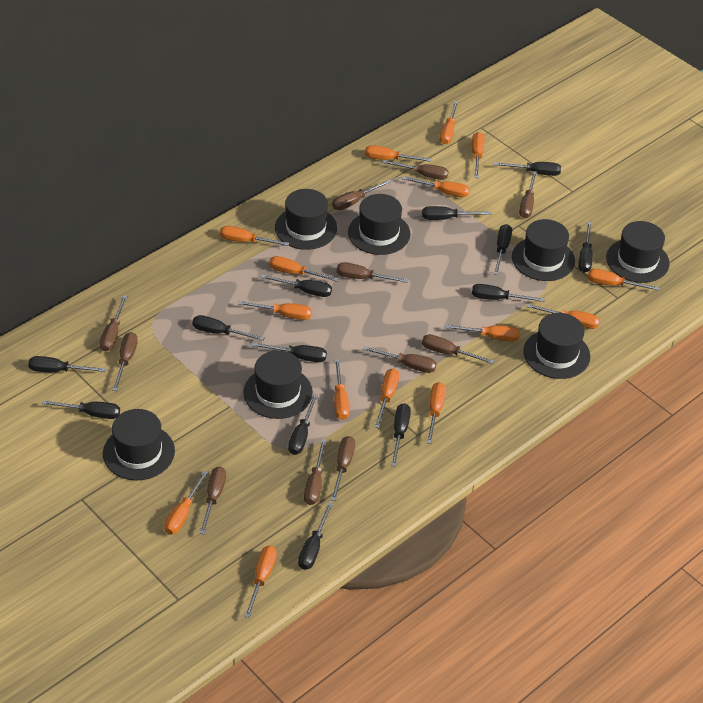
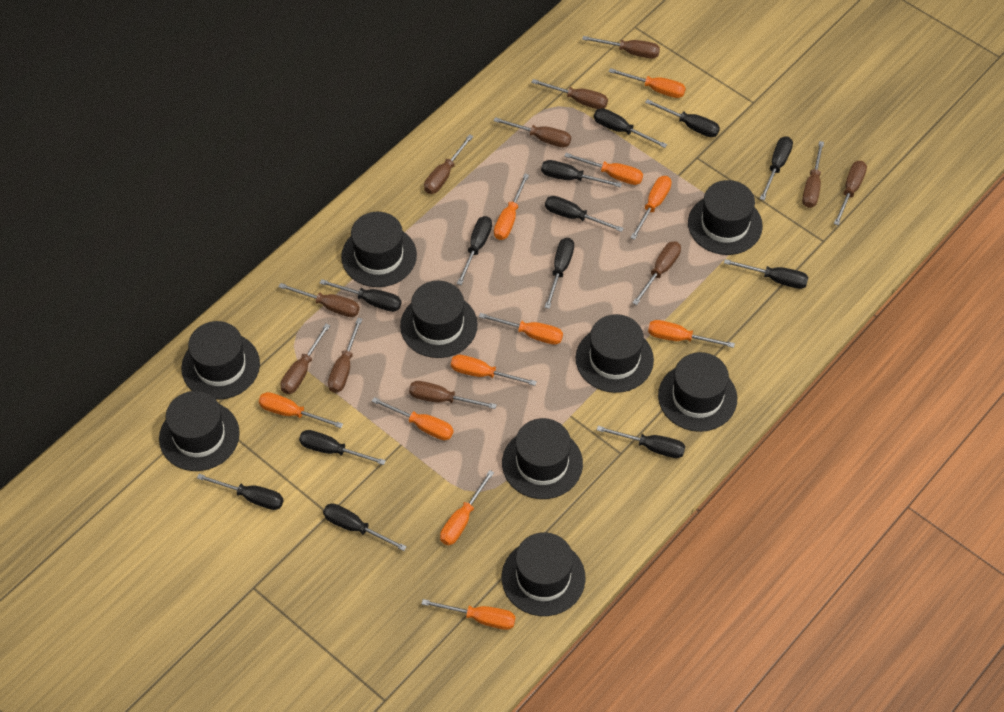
black hat: 7 -> 9
orange screwdriver: 15 -> 11

